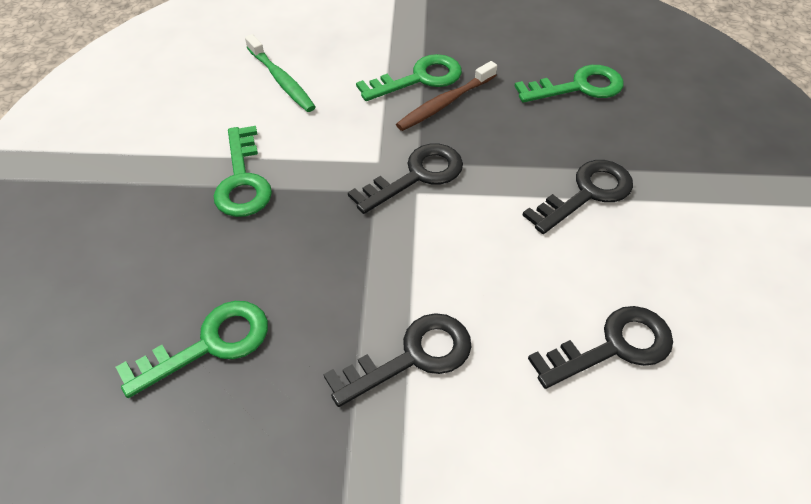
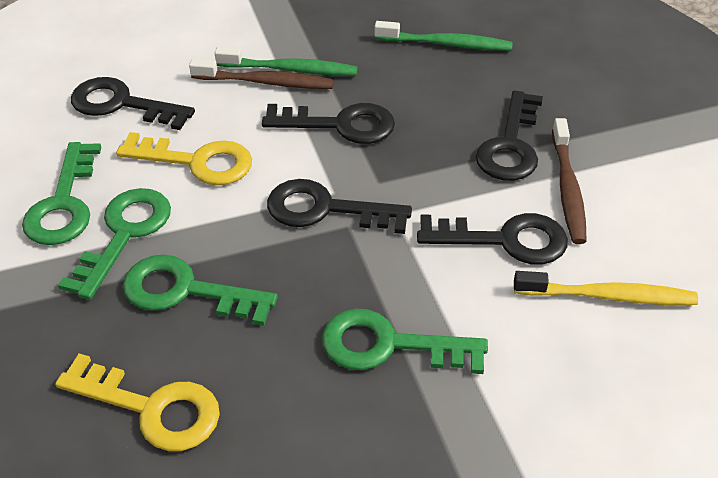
black key: 4 -> 5
brown toothbrush: 1 -> 2
green toothbrush: 1 -> 2
yellow key: 0 -> 2
yellow toothbrush: 0 -> 1

